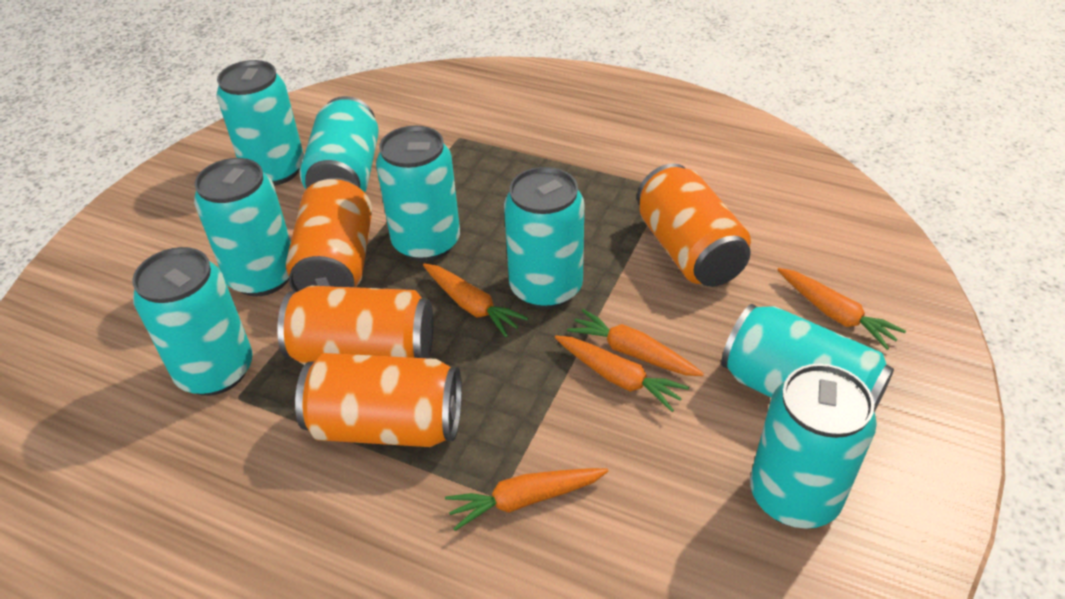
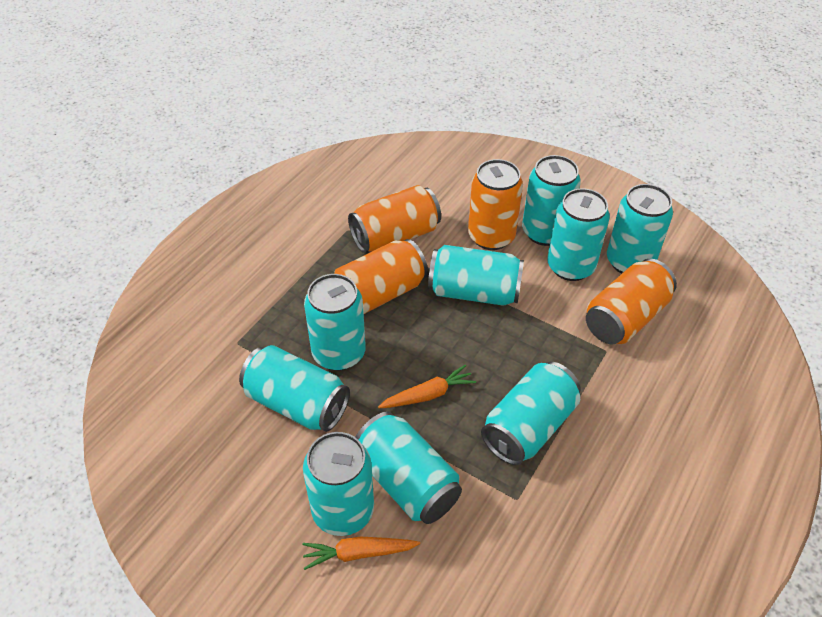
orange carrot: 5 -> 2
turquoise can: 8 -> 9

